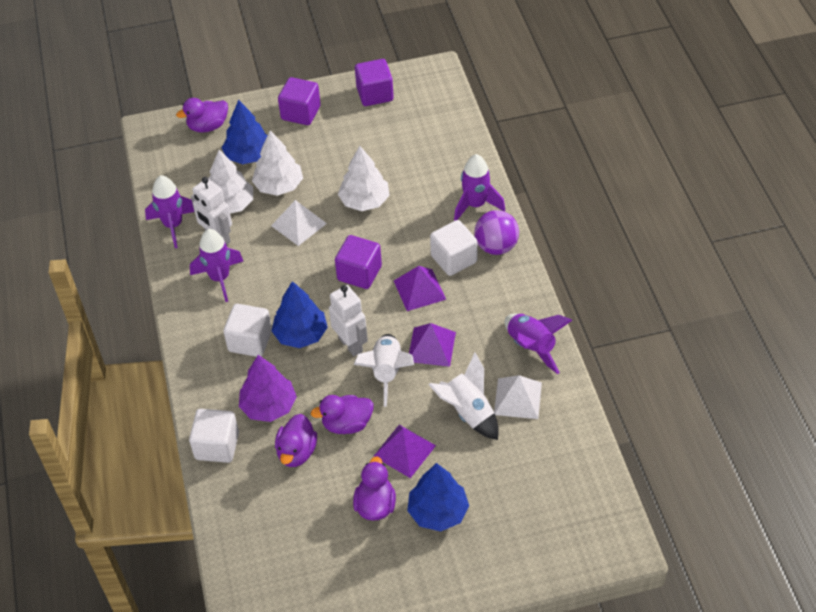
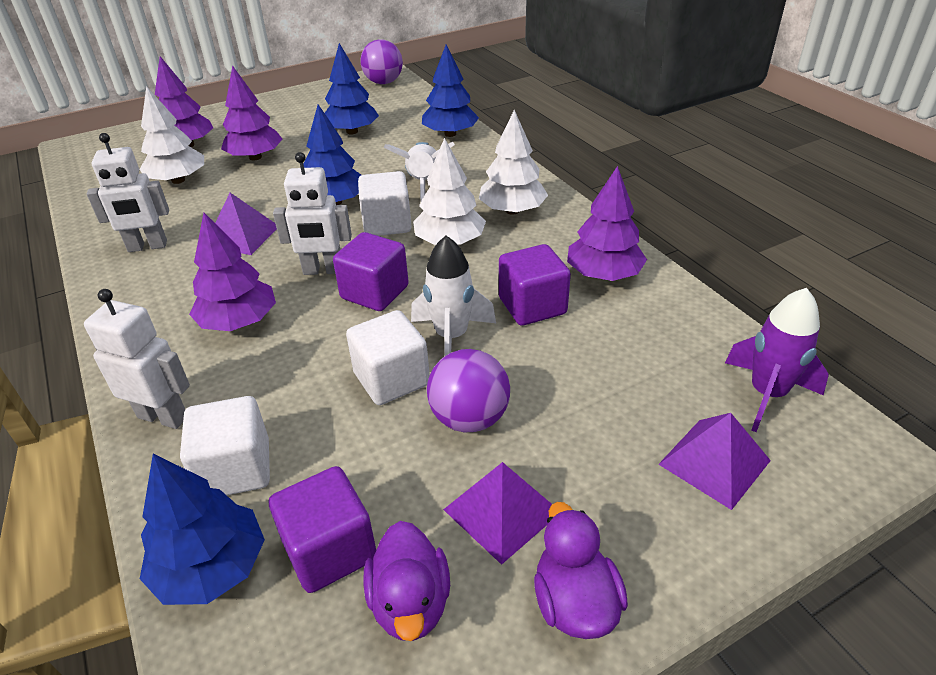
blue tree: 3 -> 4
purple ball: 1 -> 2
purple duck: 4 -> 2
purple rocket: 4 -> 1
purple tree: 1 -> 4
white pyramid: 2 -> 0
white robot: 2 -> 3

